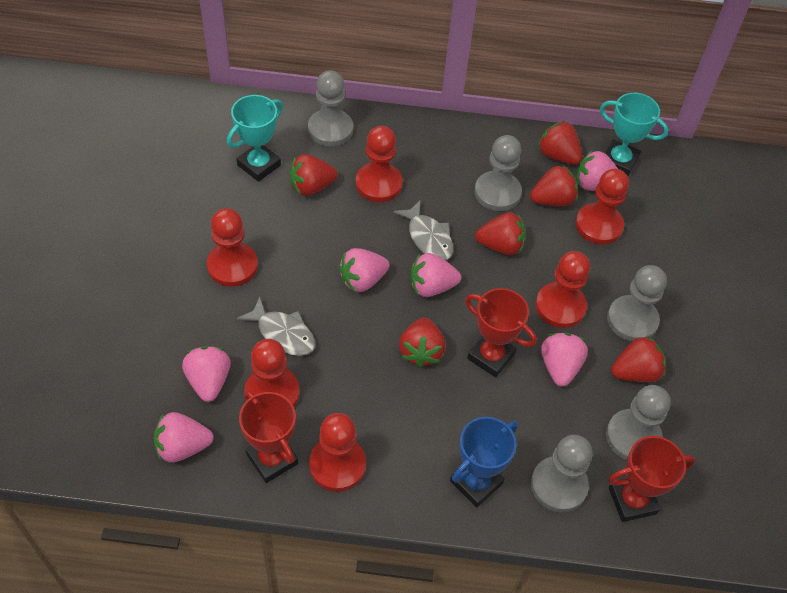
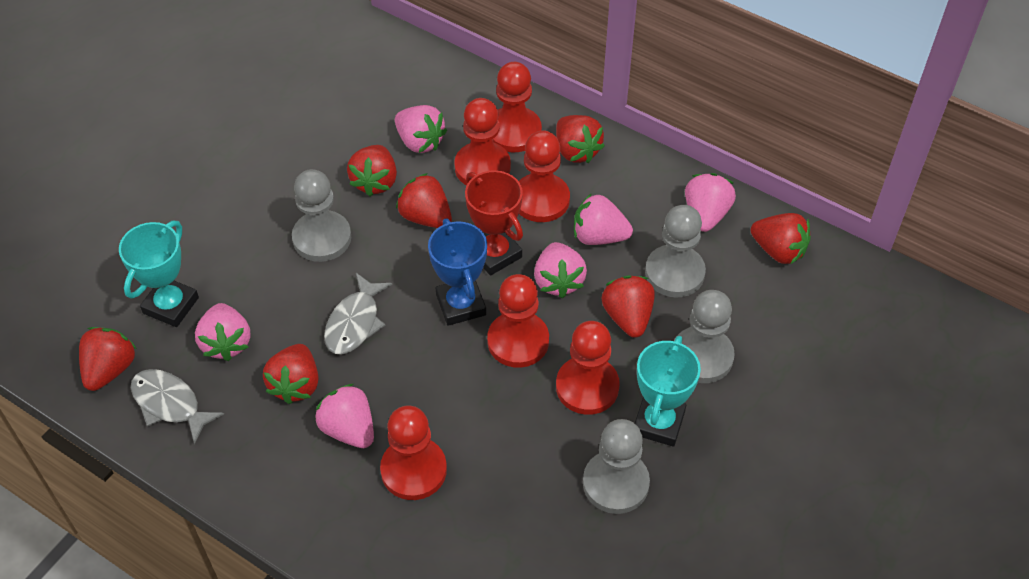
grey pawn: 5 -> 4
red strawberry: 6 -> 7
red trophy: 3 -> 1

